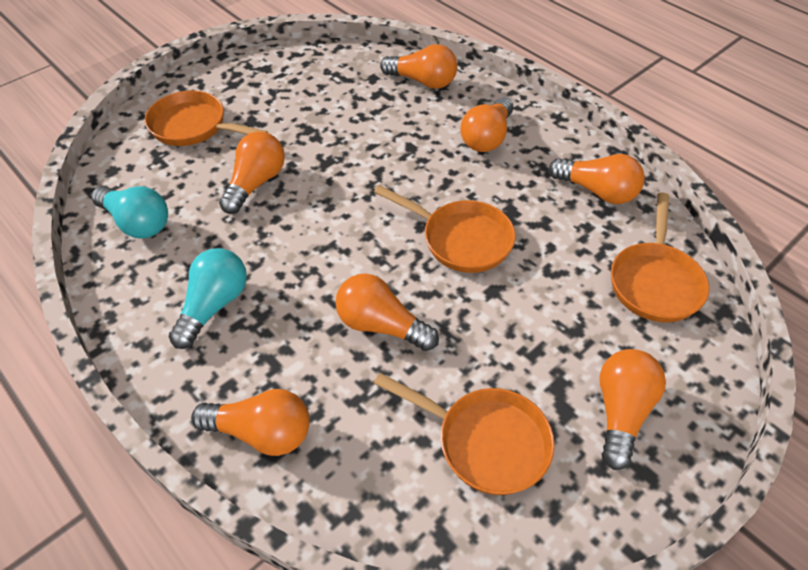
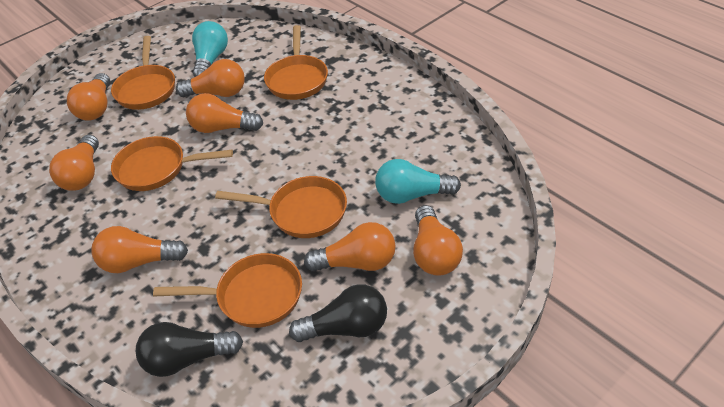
black light bulb: 0 -> 2
orange pan: 4 -> 5

